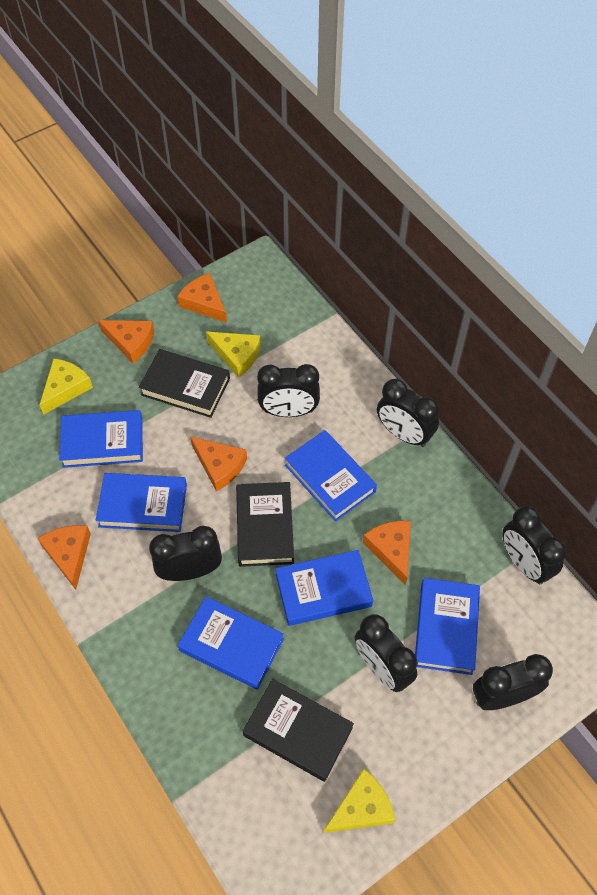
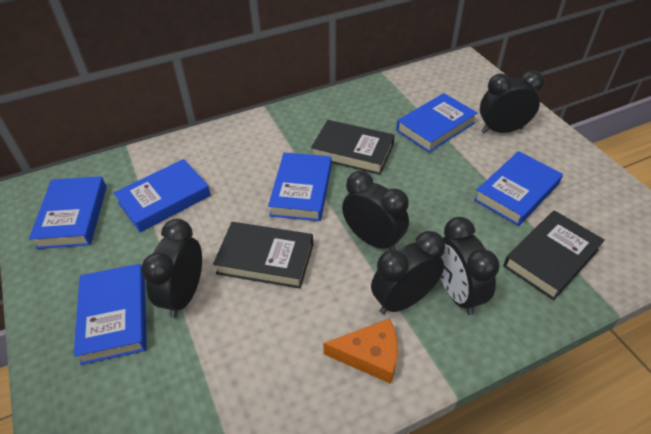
black clock: 6 -> 5
orange cheese: 5 -> 1
yellow cheese: 3 -> 0

